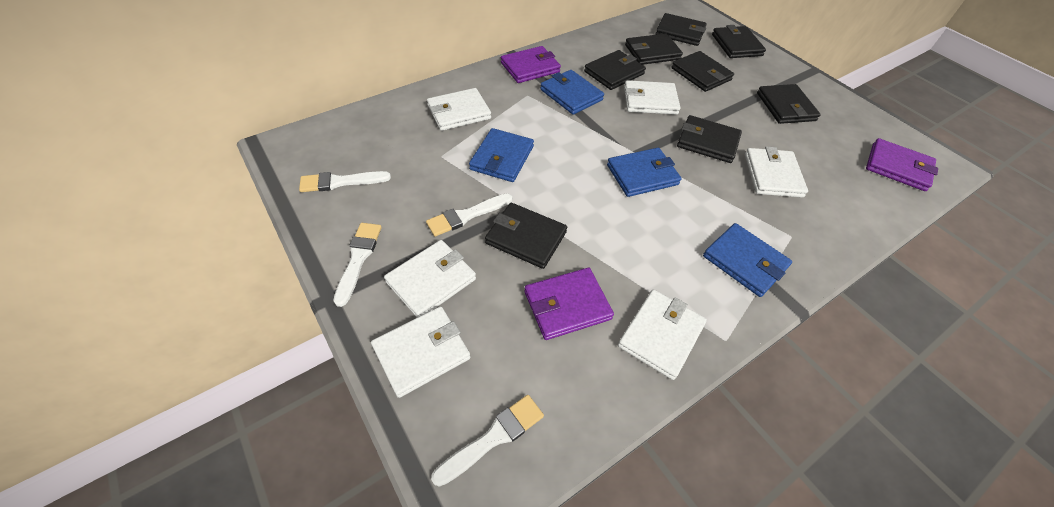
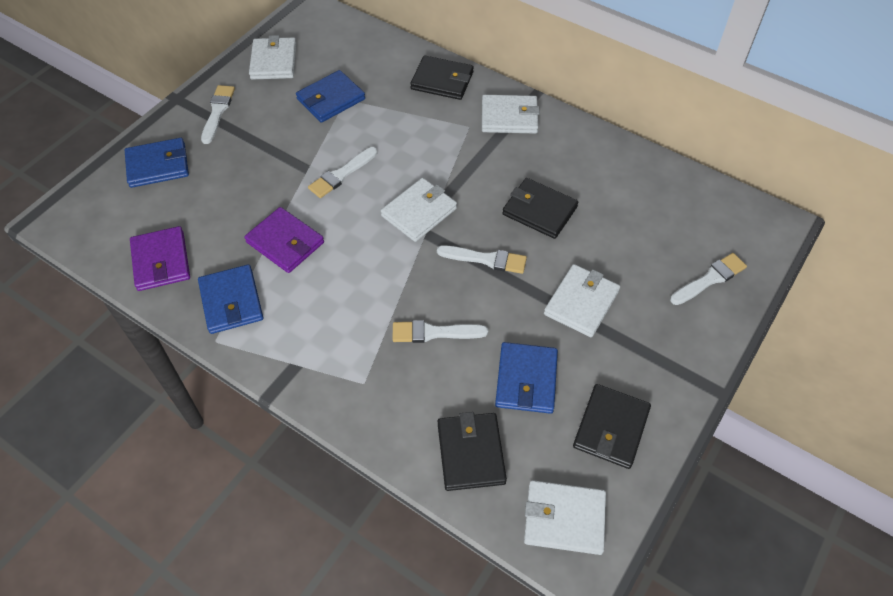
black wallet: 8 -> 4
purple wallet: 3 -> 2
white brush: 4 -> 5
white wallet: 6 -> 5

